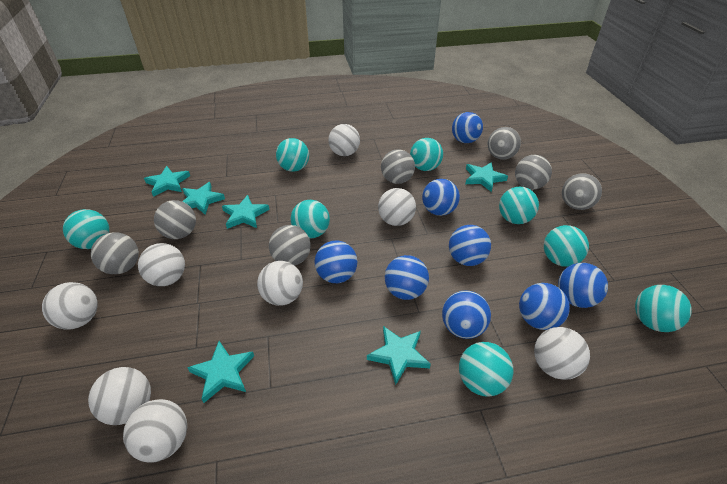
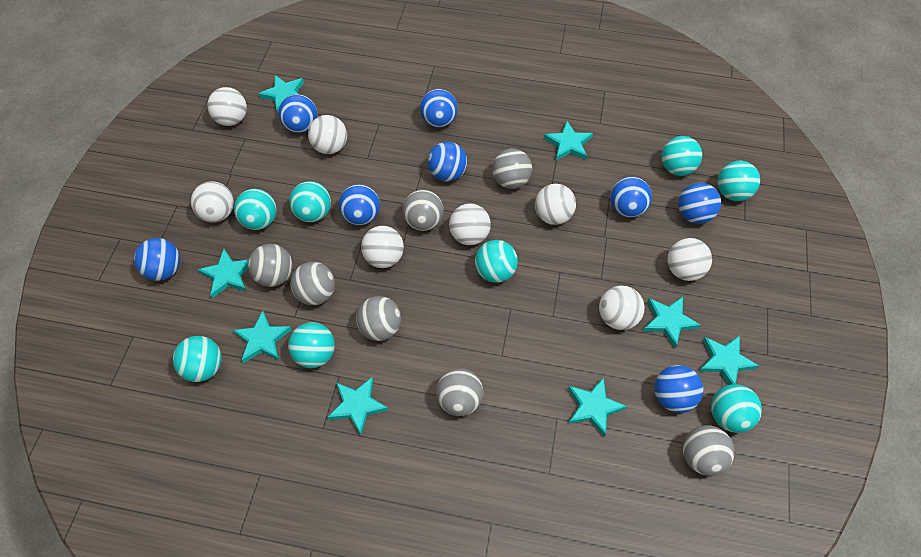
turquoise star: 6 -> 8

